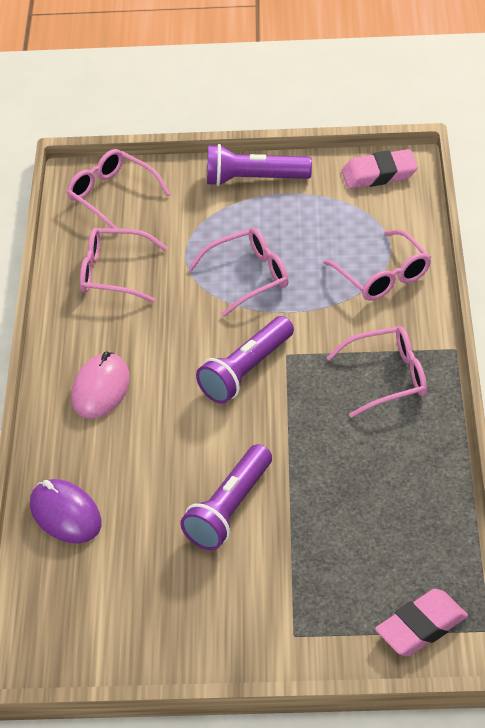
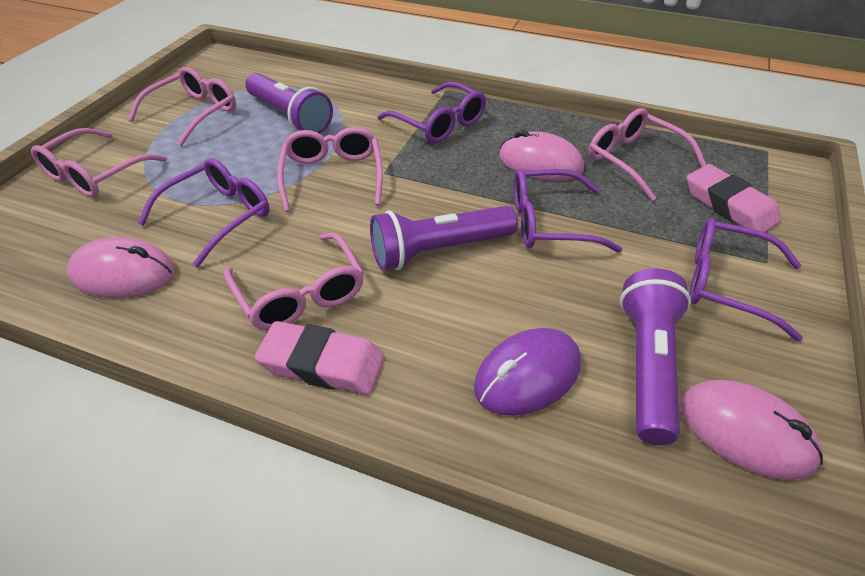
pink mouse: 1 -> 3
purple glasses: 0 -> 4

